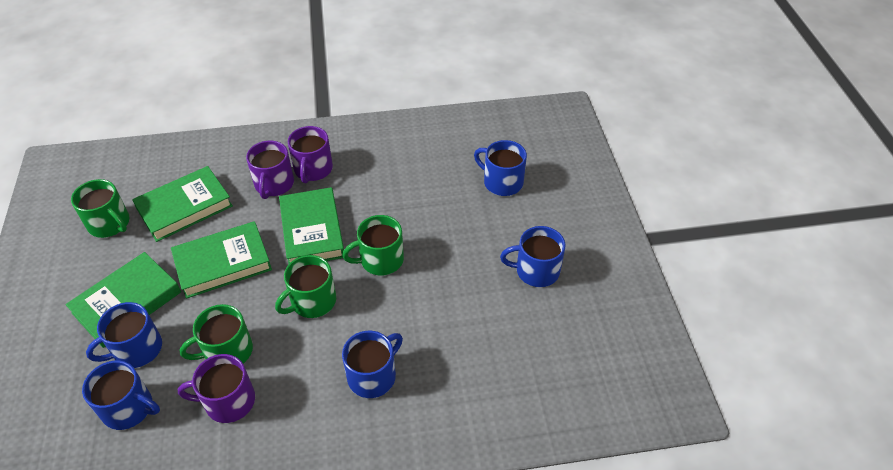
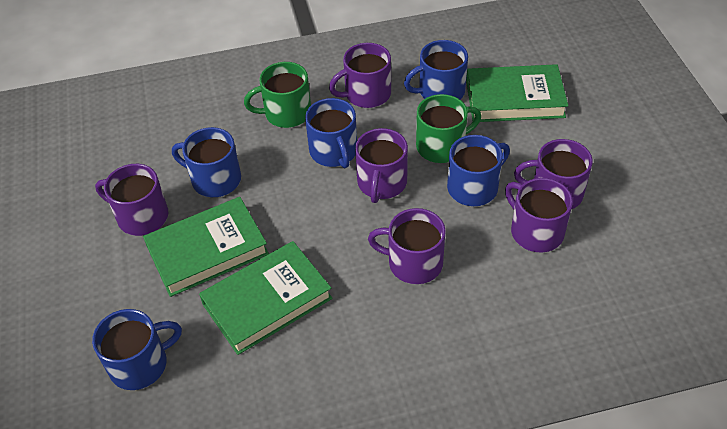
green book: 4 -> 3
green mug: 4 -> 2
purple mug: 3 -> 6

